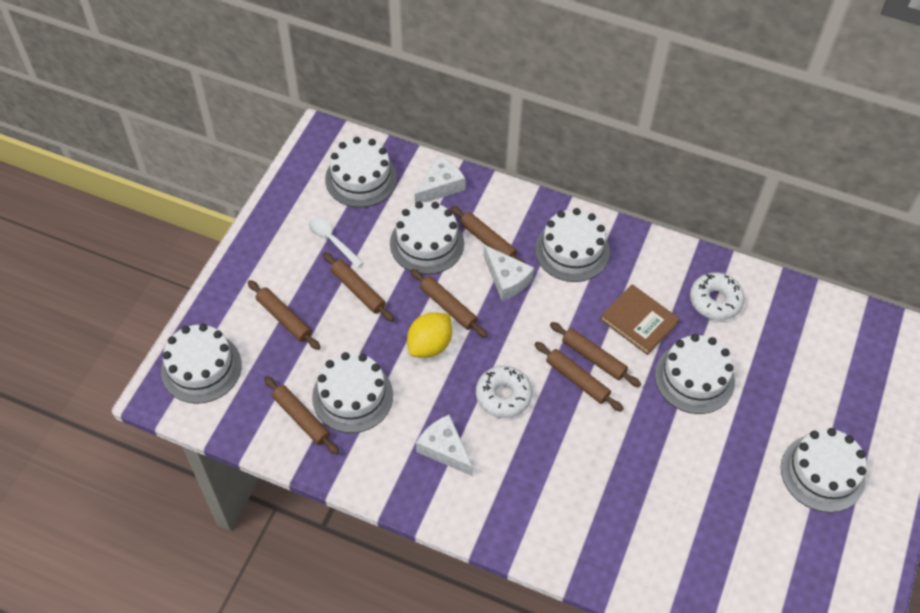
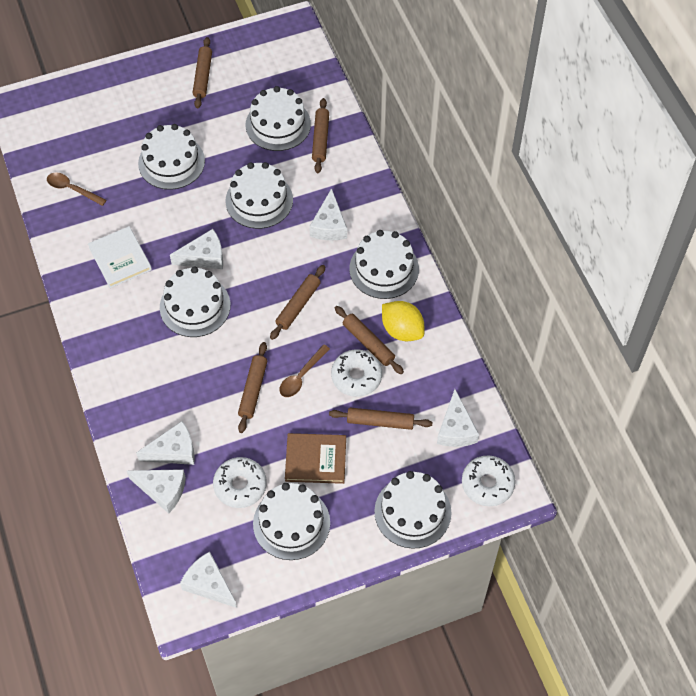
brown rolling pin: 7 -> 6
brown spoon: 0 -> 2
white book: 0 -> 1
white cheese: 3 -> 6
white donut: 2 -> 3
white spoon: 1 -> 0

